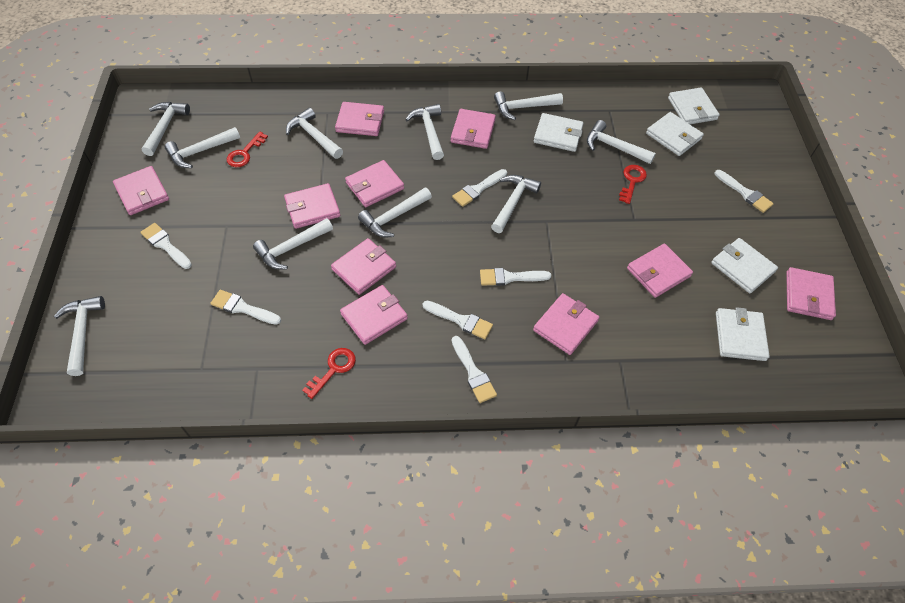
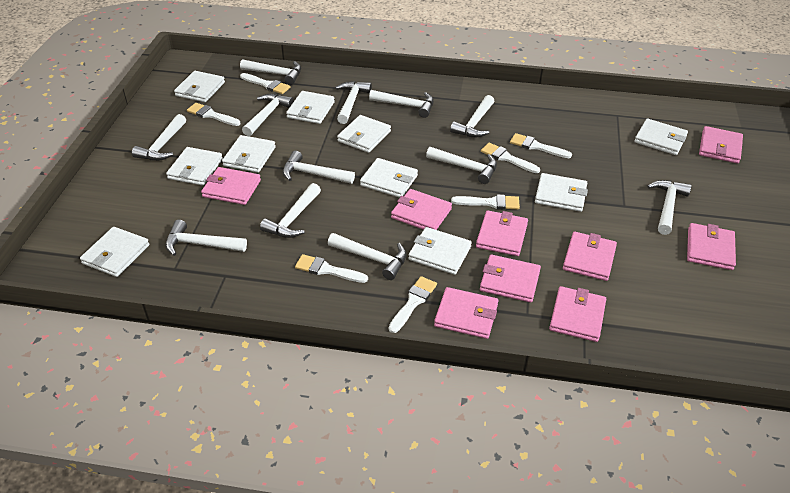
pink wallet: 10 -> 9
red key: 3 -> 0
white hammer: 10 -> 12
white wallet: 5 -> 10

